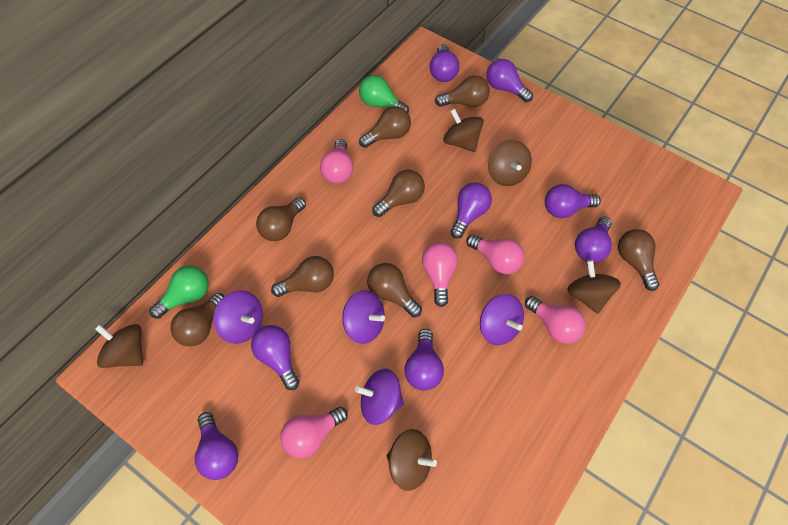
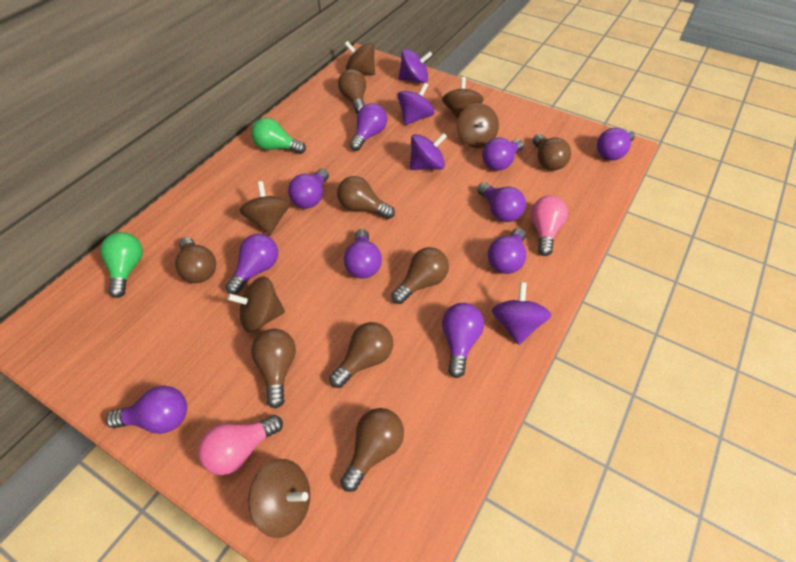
brown spinning top: 5 -> 6
pink light bulb: 5 -> 2
purple light bulb: 8 -> 10

